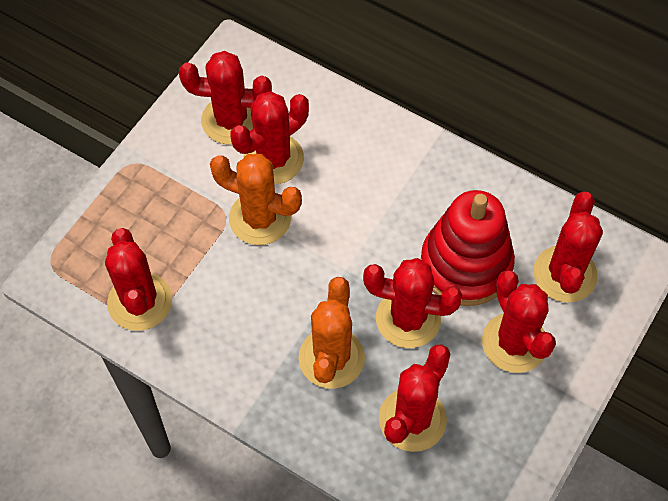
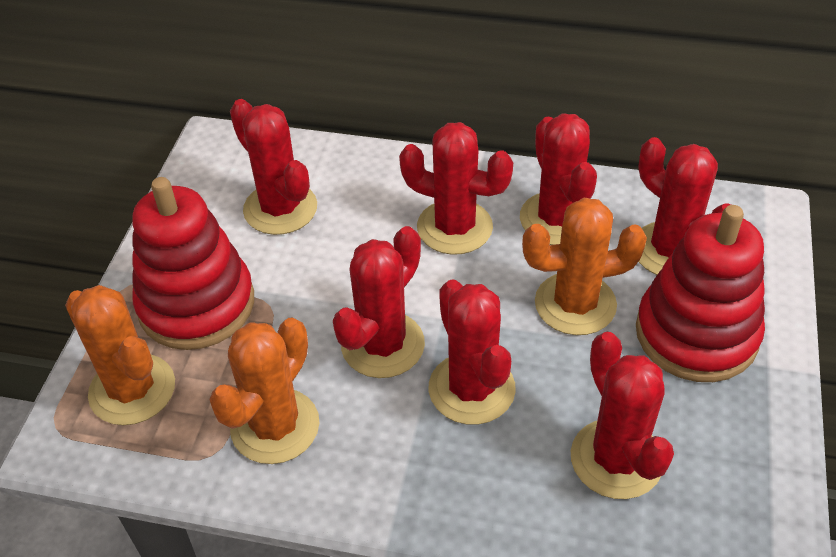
orange cactus: 2 -> 3
red stacking toy: 1 -> 2

